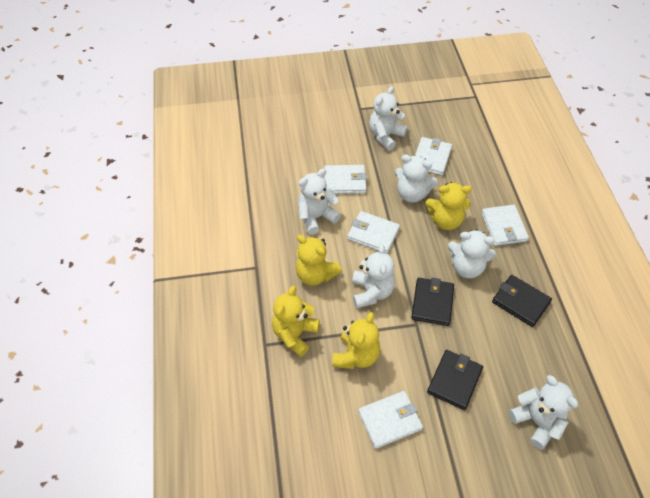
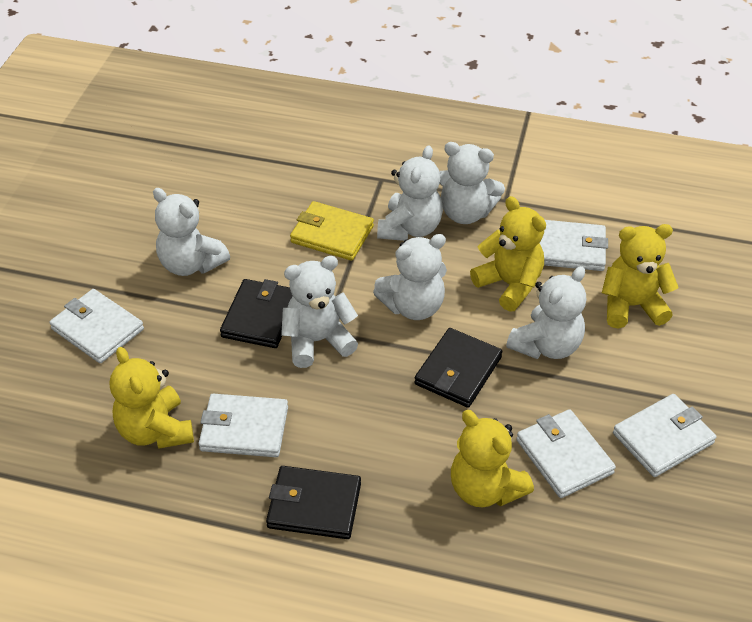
yellow wallet: 0 -> 1

